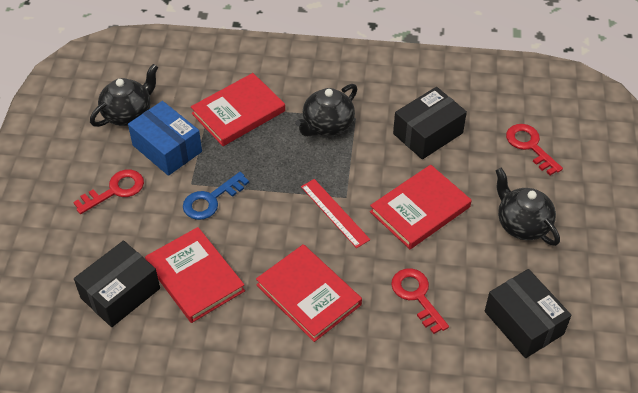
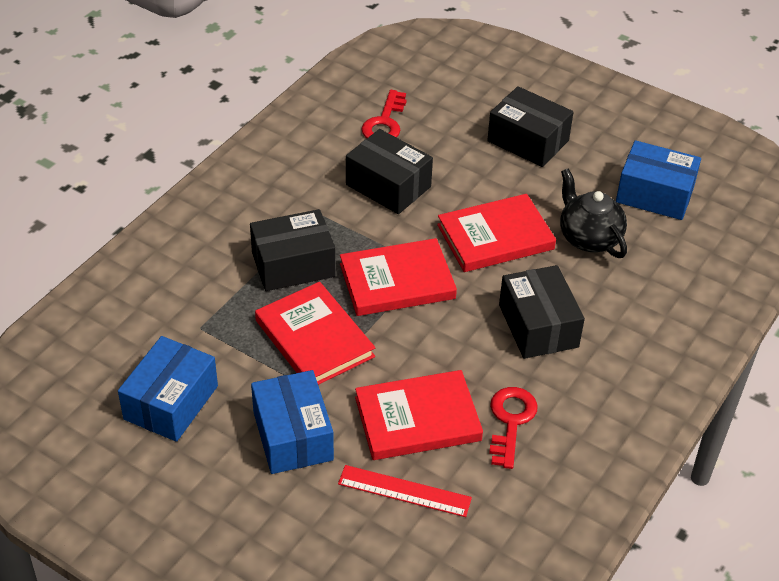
black box: 3 -> 4
black teapot: 3 -> 1
blue box: 1 -> 3
blue key: 1 -> 0
red key: 3 -> 2

